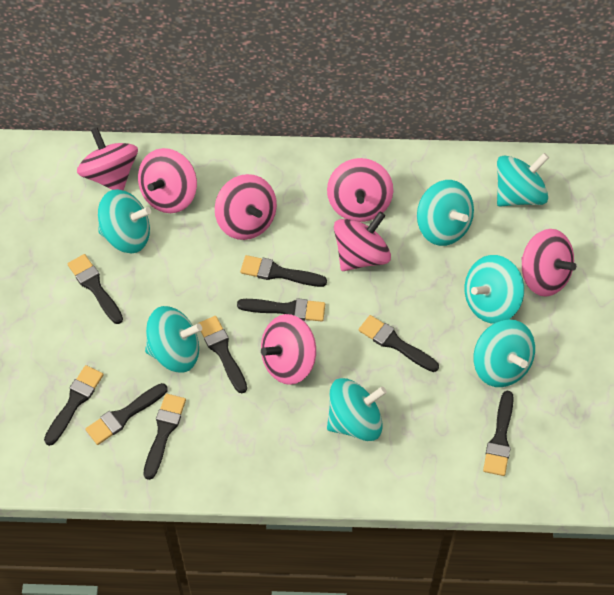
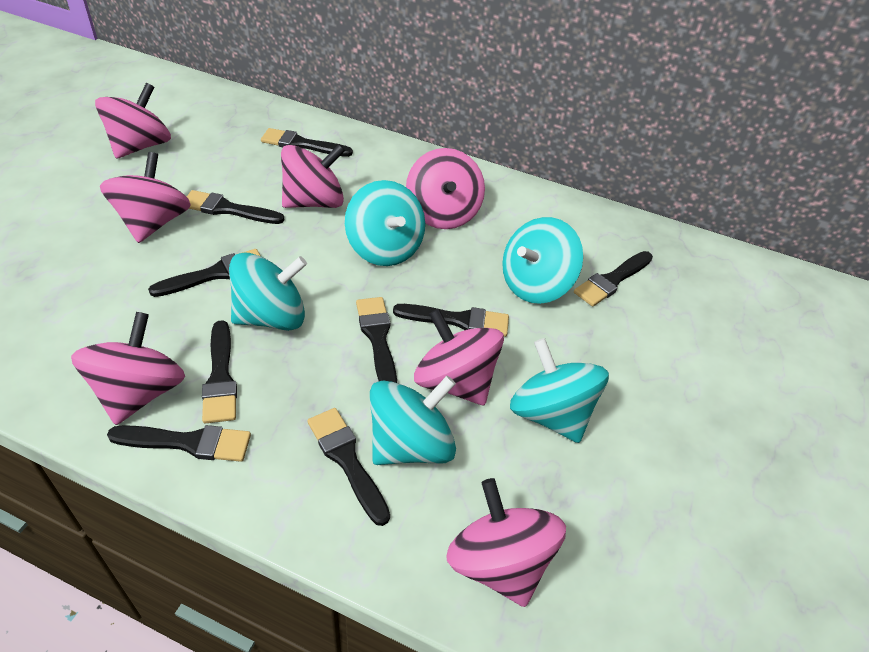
turquoise spinning top: 7 -> 5

